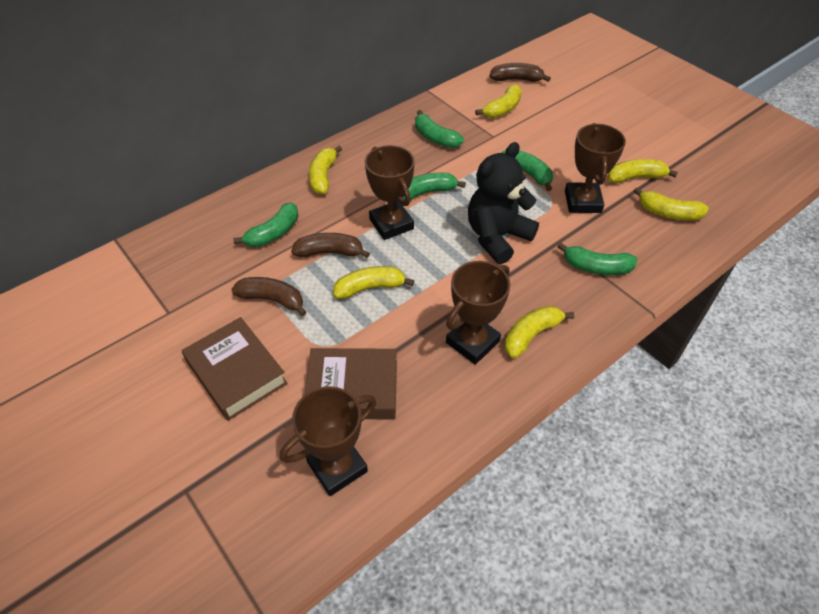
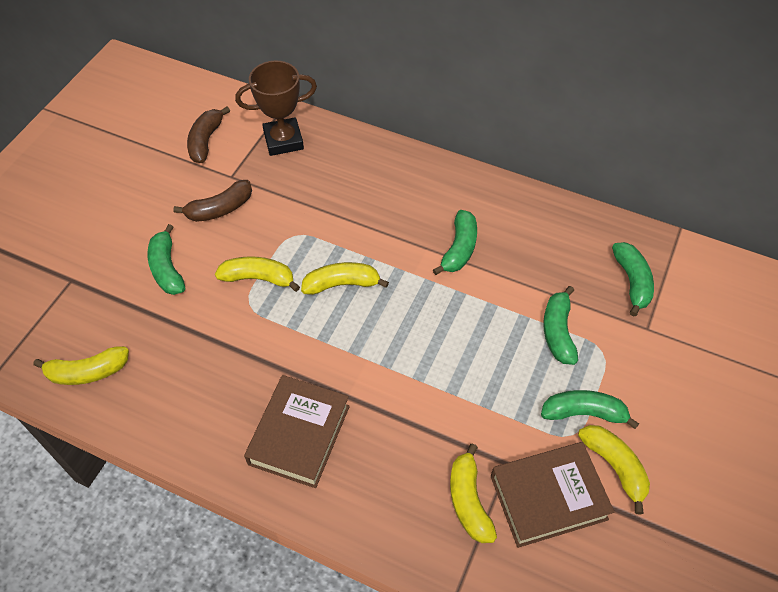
black teddy bear: 1 -> 0
brown banana: 3 -> 2
brown trophy: 4 -> 1
yellow banana: 6 -> 5

